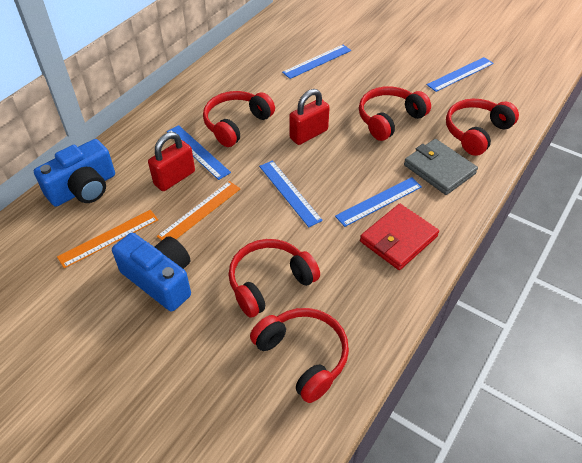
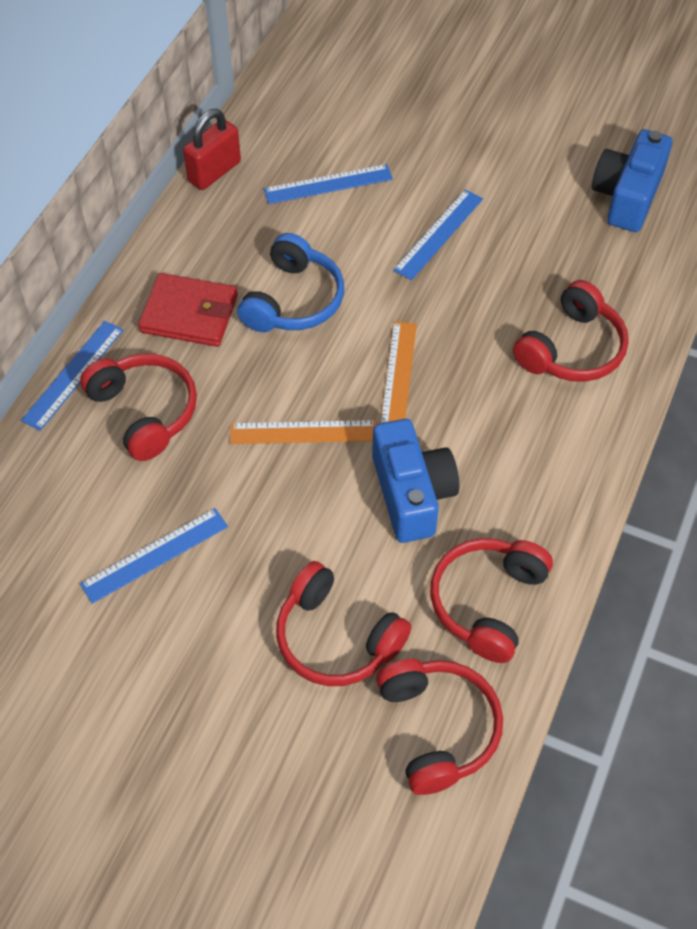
blue headphones: 0 -> 1
blue ruler: 5 -> 4
grey wallet: 1 -> 0
red padlock: 2 -> 1

